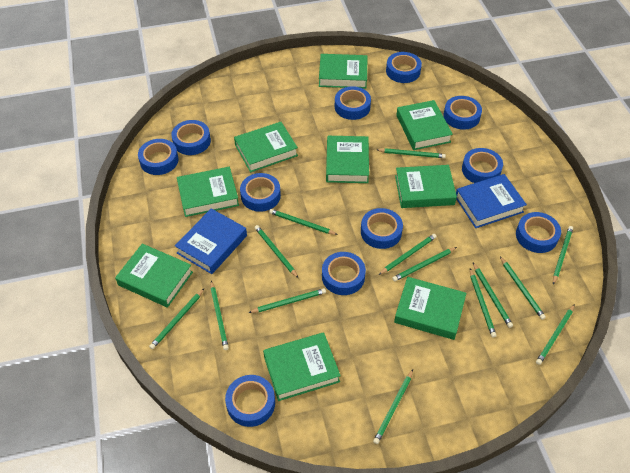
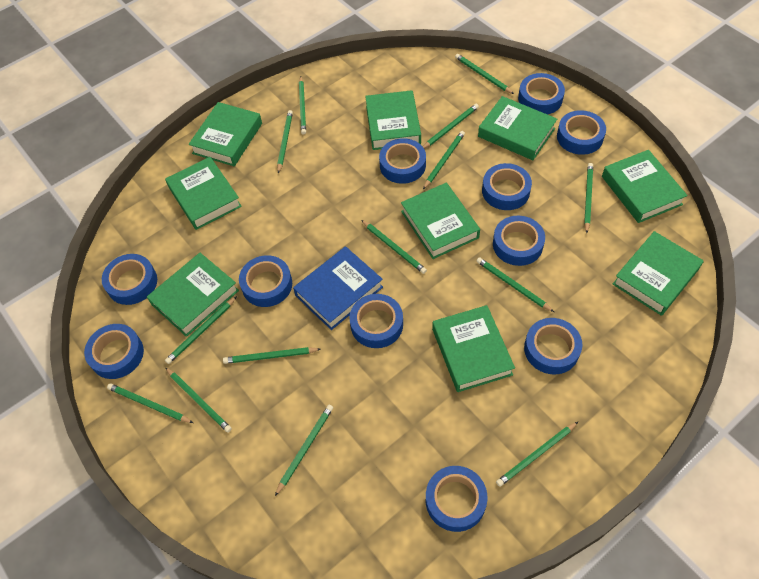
blue book: 2 -> 1

